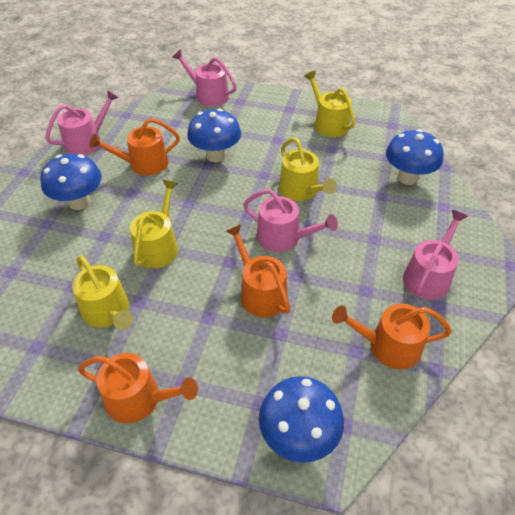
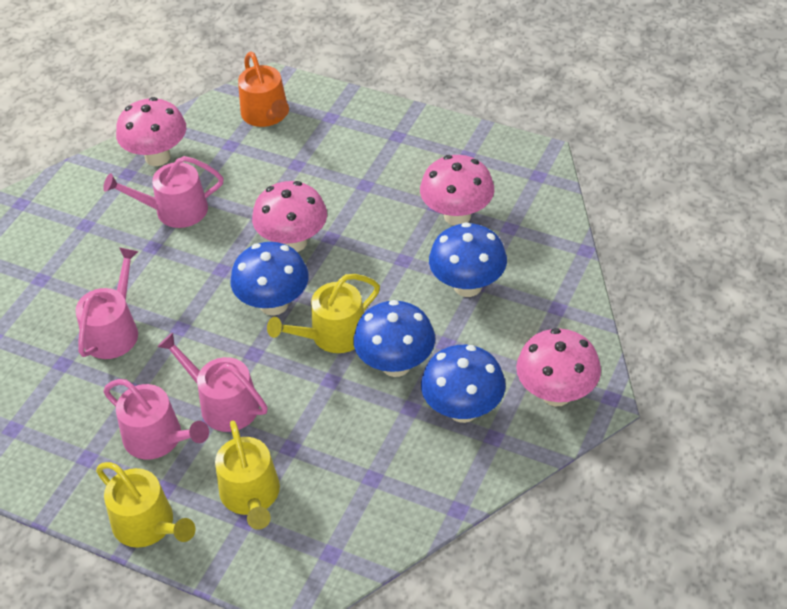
orange watering can: 4 -> 1
pink mushroom: 0 -> 4
yellow watering can: 4 -> 3

